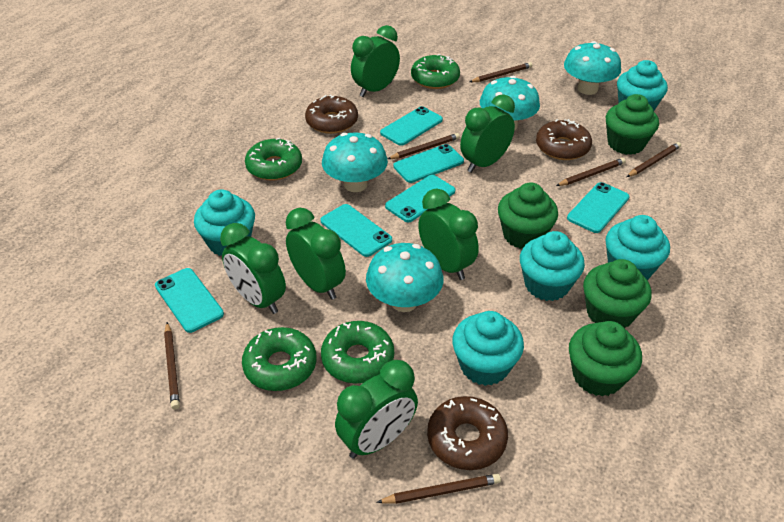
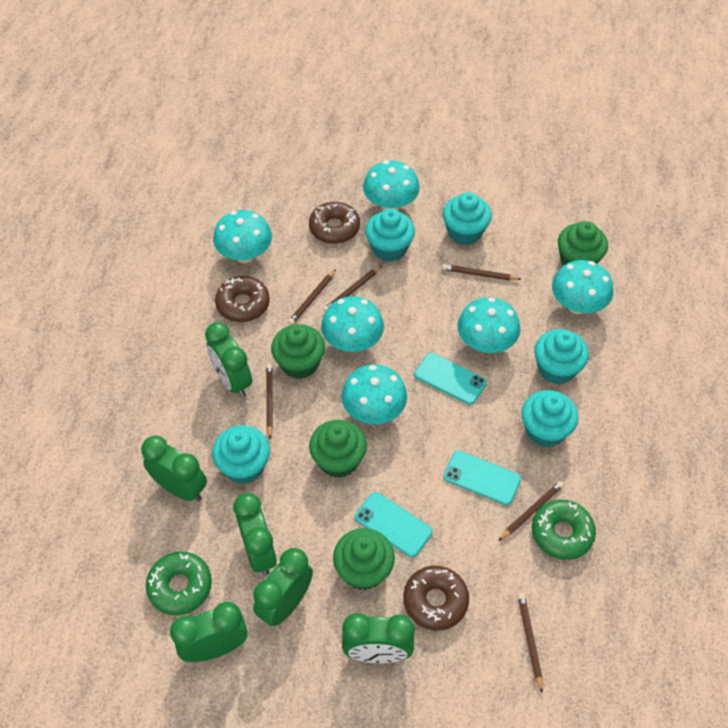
green donut: 4 -> 2
turquoise mushroom: 4 -> 6
turquoise phone: 6 -> 3

